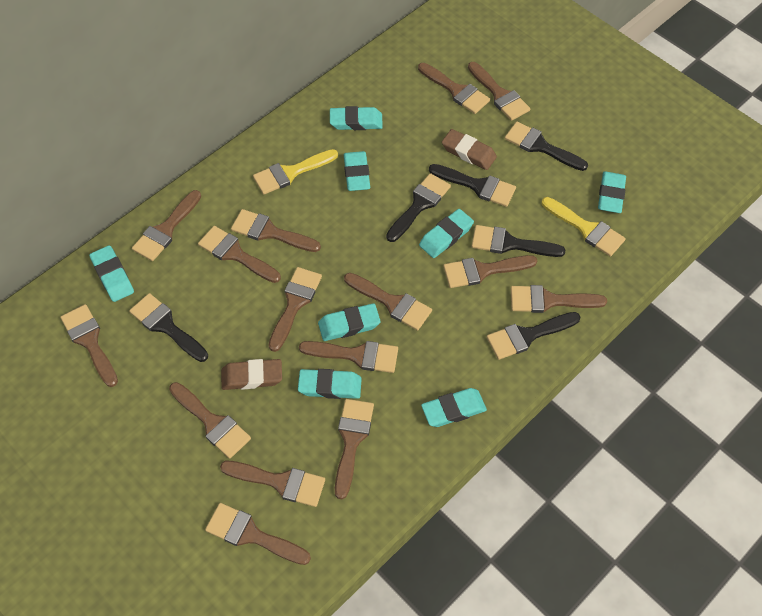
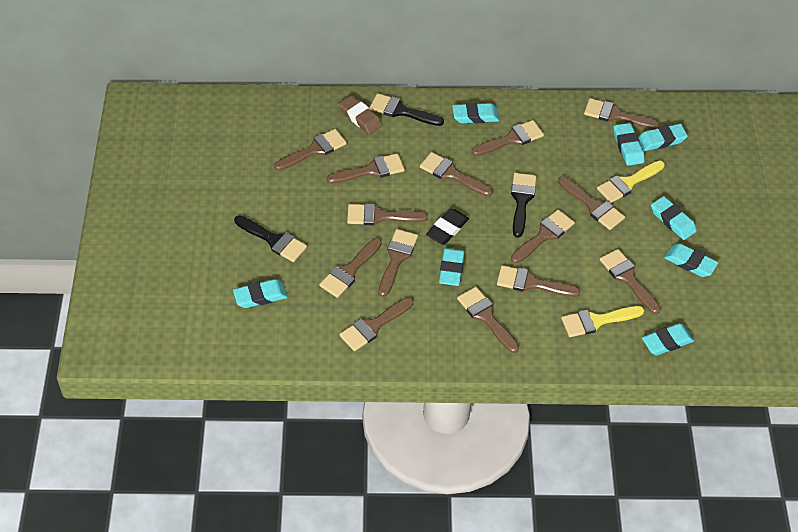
black brush: 6 -> 3
black eraser: 0 -> 1
brown brush: 15 -> 14
brown eraser: 2 -> 1

